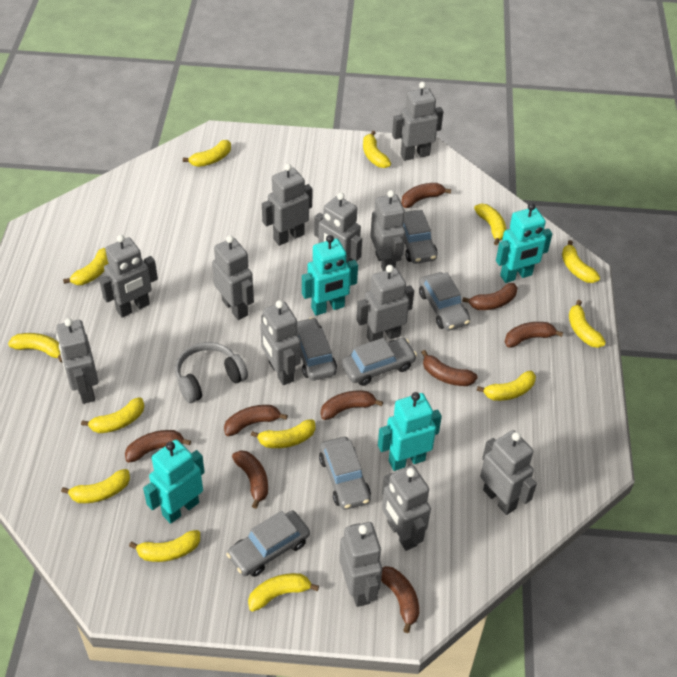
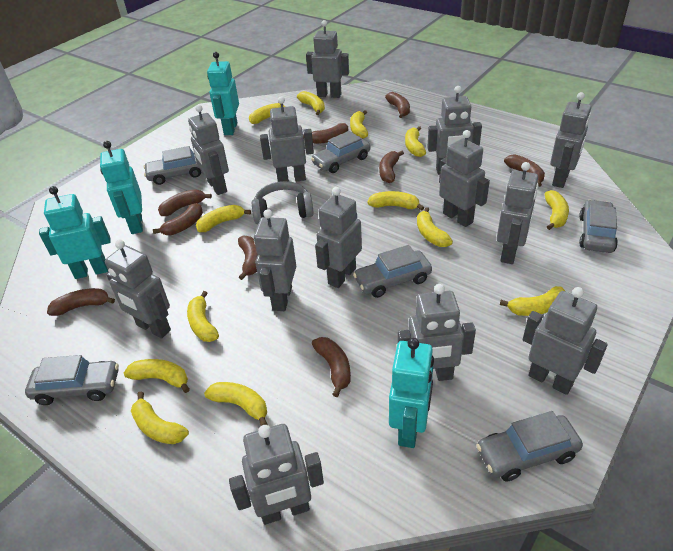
grey robot: 12 -> 13

